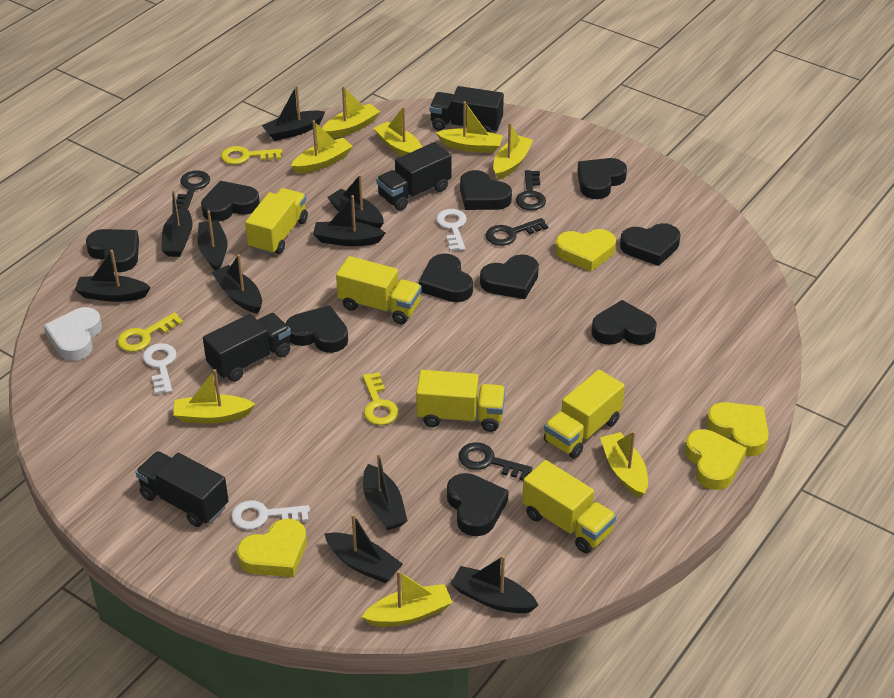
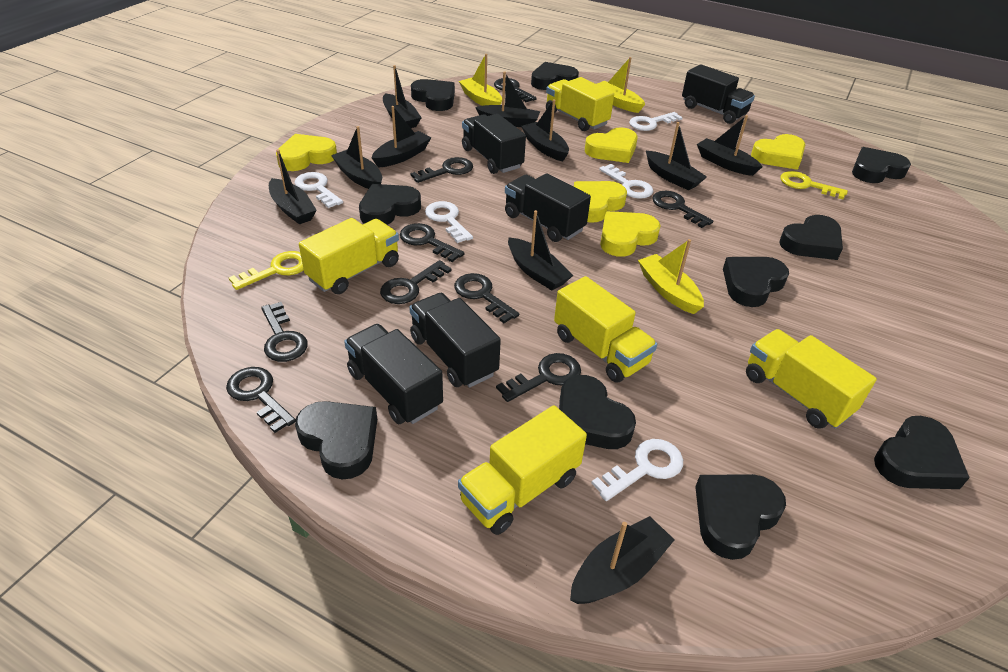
black key: 4 -> 9
black truck: 4 -> 5
white heart: 1 -> 0
white key: 3 -> 5
yellow boat: 8 -> 3
yellow heart: 4 -> 5
yellow key: 3 -> 2

